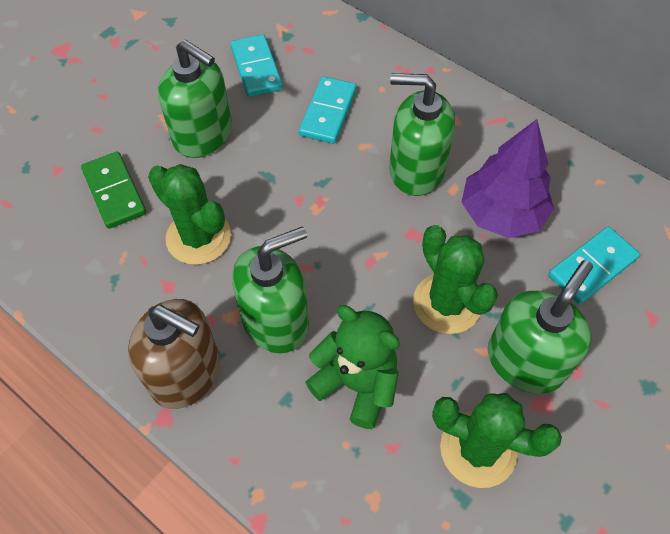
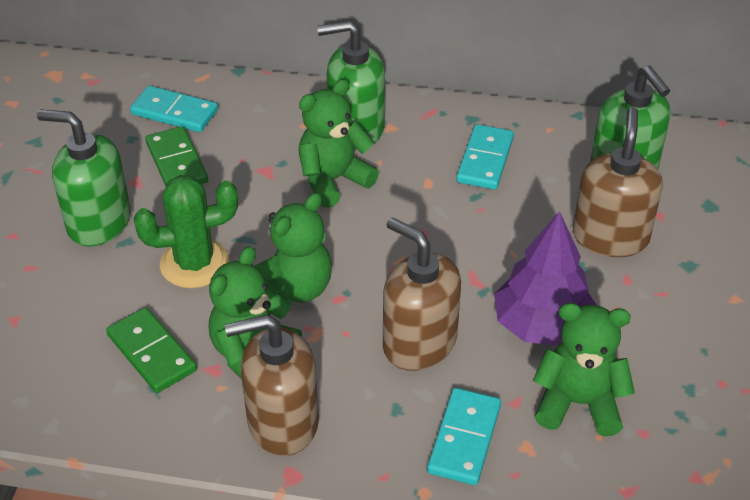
brown soap dispenser: 1 -> 3
green cactus: 3 -> 1
green domino: 1 -> 2
green soap dispenser: 4 -> 3
green teddy bear: 1 -> 4

